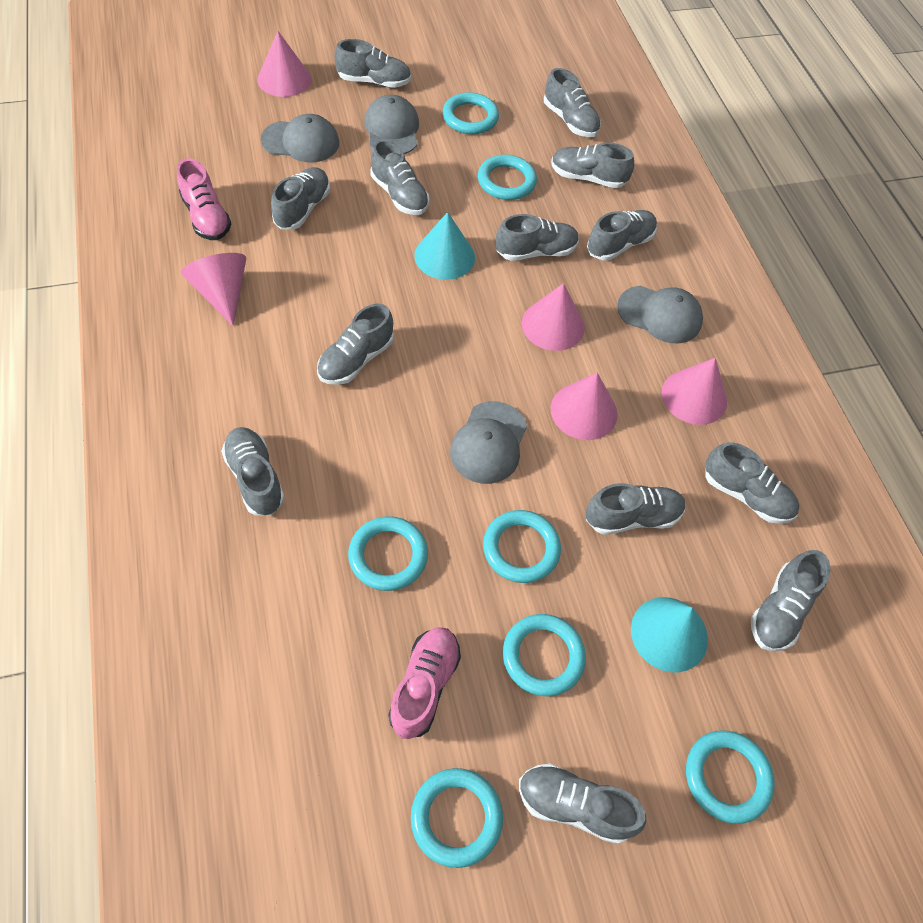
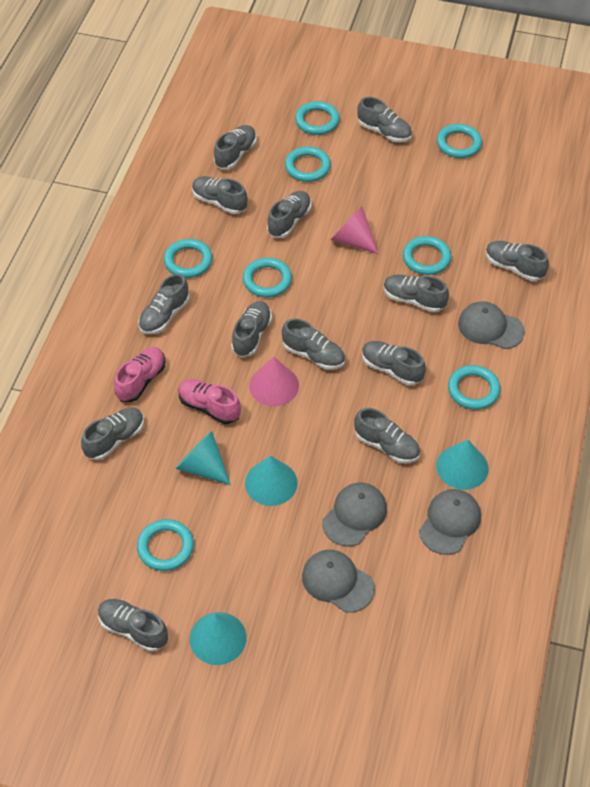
pink cone: 5 -> 2
turquoise cone: 2 -> 4
turquoise ring: 7 -> 8

